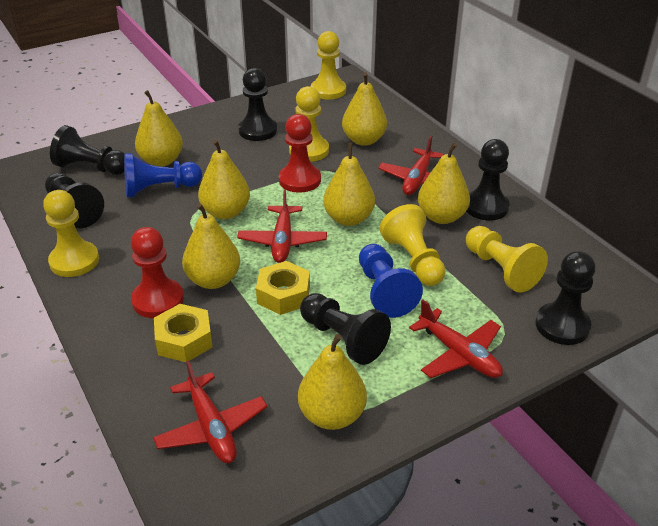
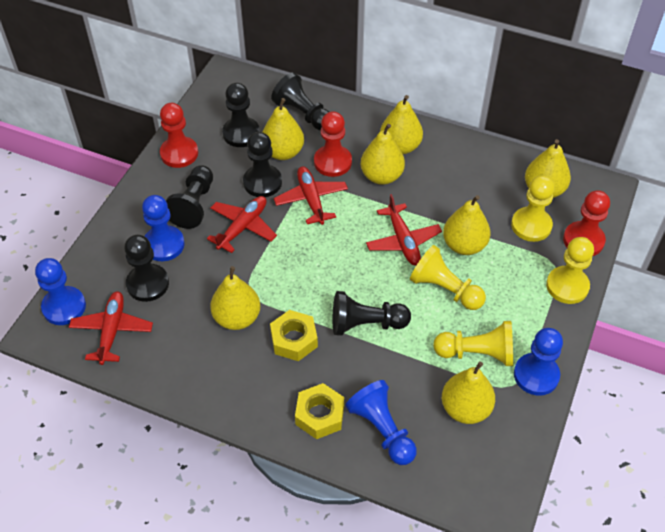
blue pawn: 2 -> 4
red pawn: 2 -> 3
yellow pawn: 5 -> 4

